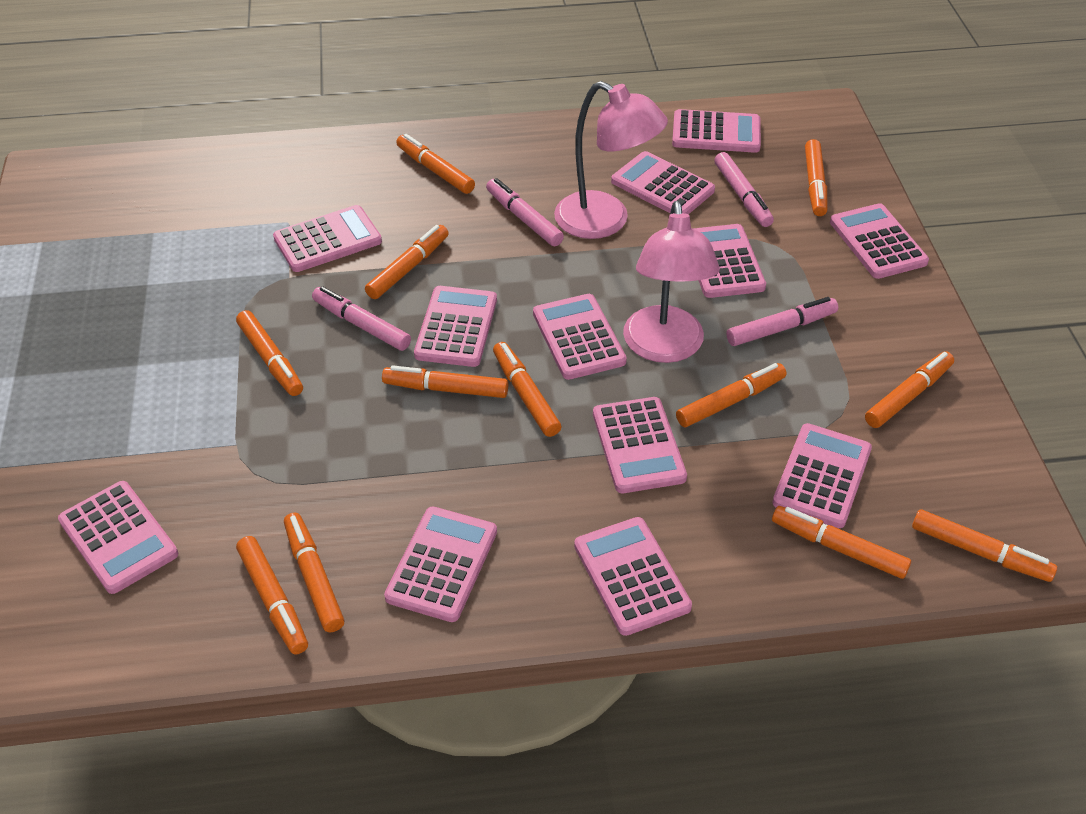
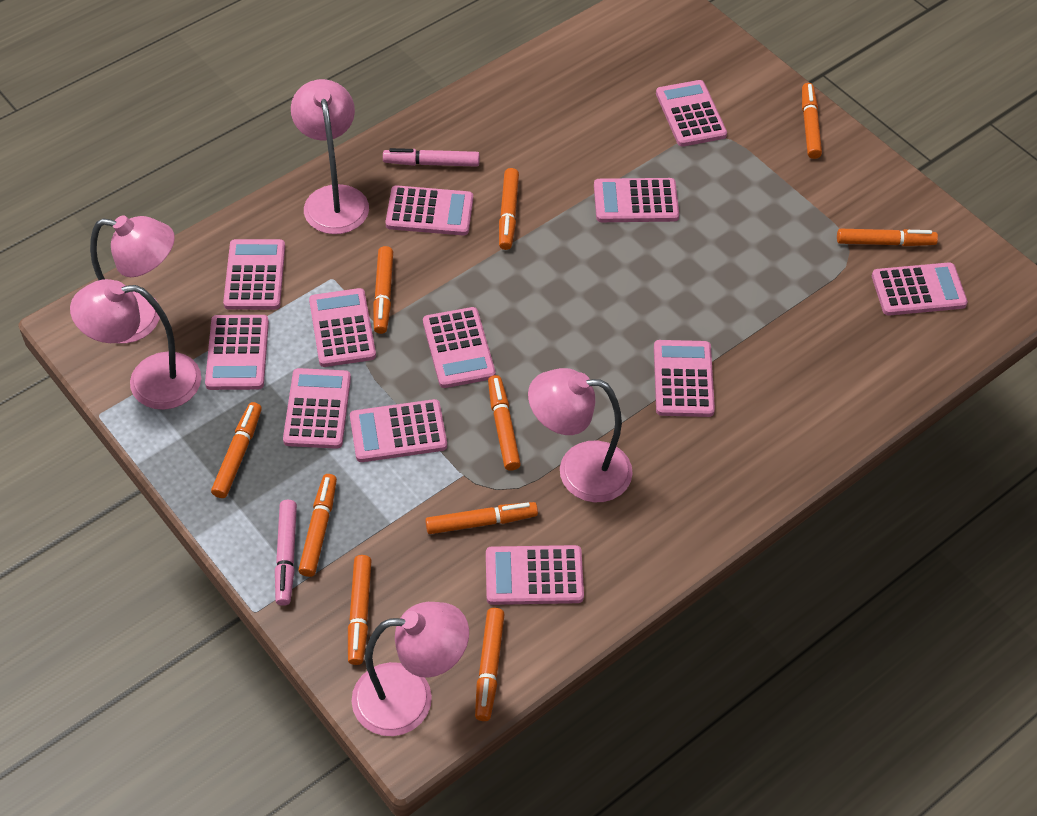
orange marker: 12 -> 10
pink lamp: 2 -> 5
pink marker: 4 -> 2

